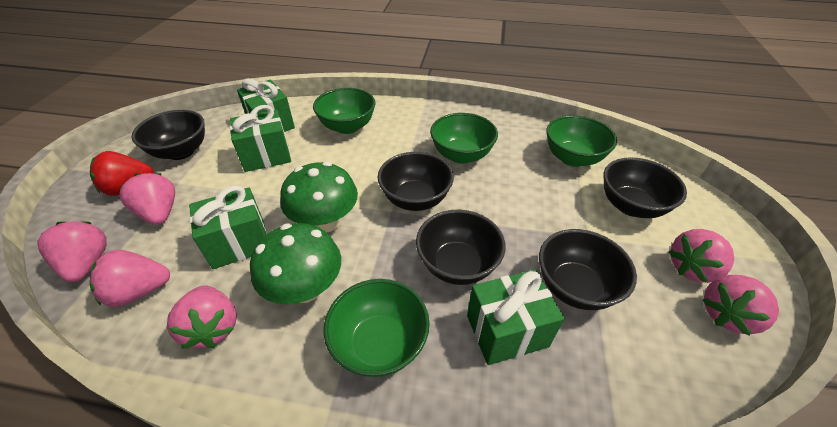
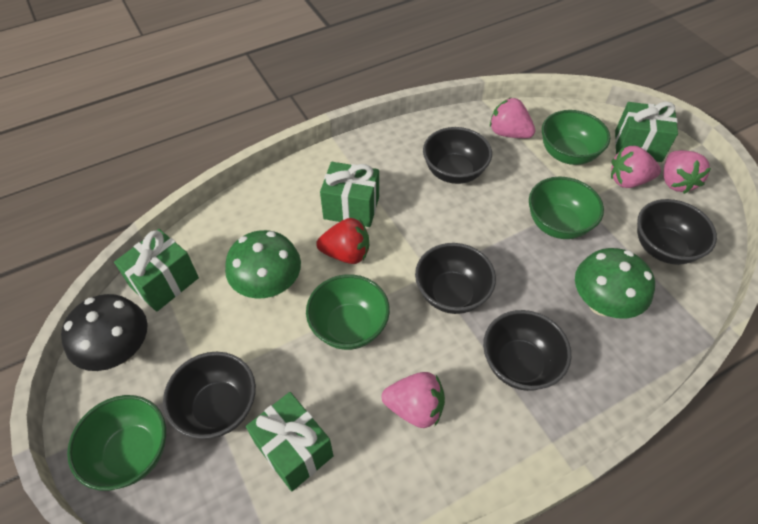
black mushroom: 0 -> 1
pink strawberry: 6 -> 4

